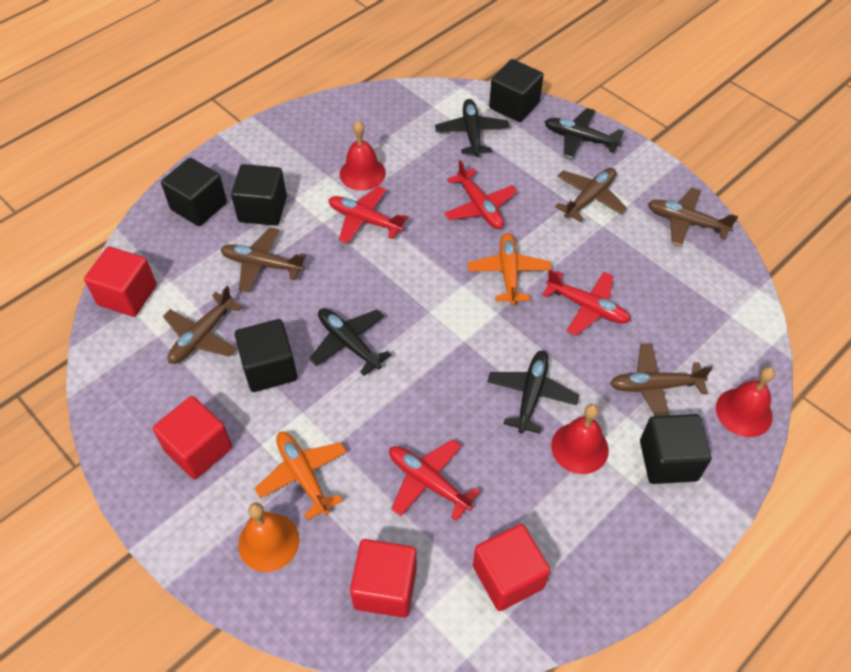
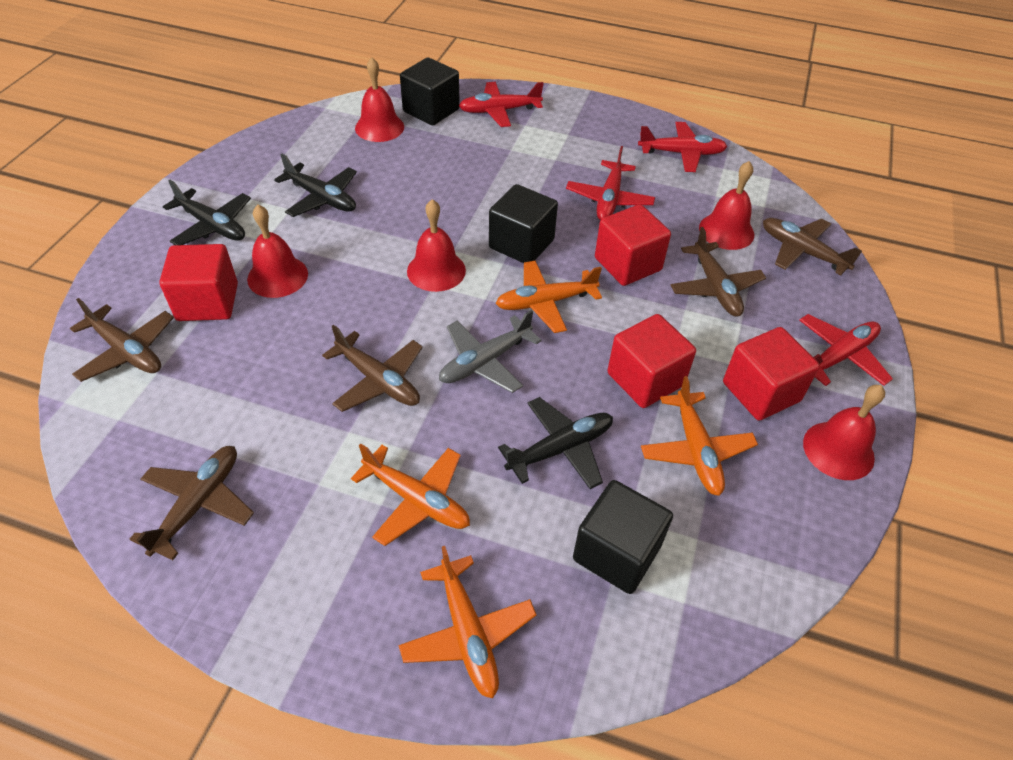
black cube: 5 -> 3
black plane: 4 -> 3
grey plane: 0 -> 1
orange bell: 1 -> 0
orange plane: 2 -> 4
red bell: 3 -> 5

